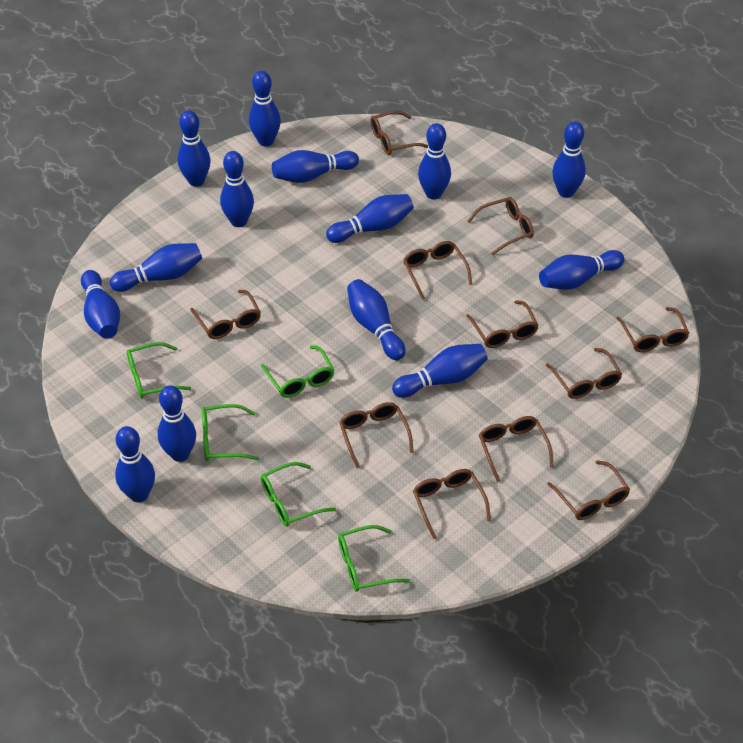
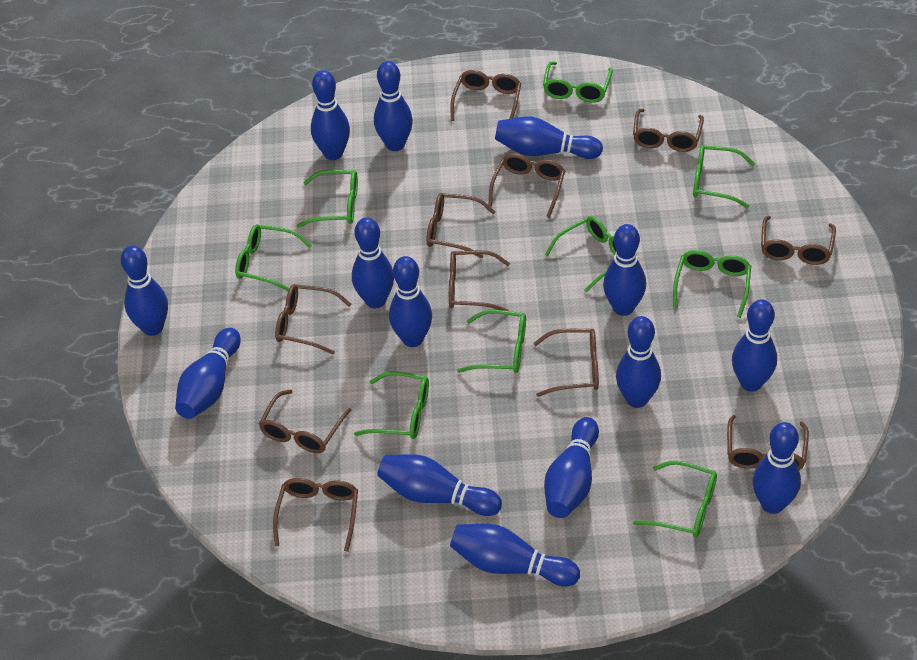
green glasses: 5 -> 9

